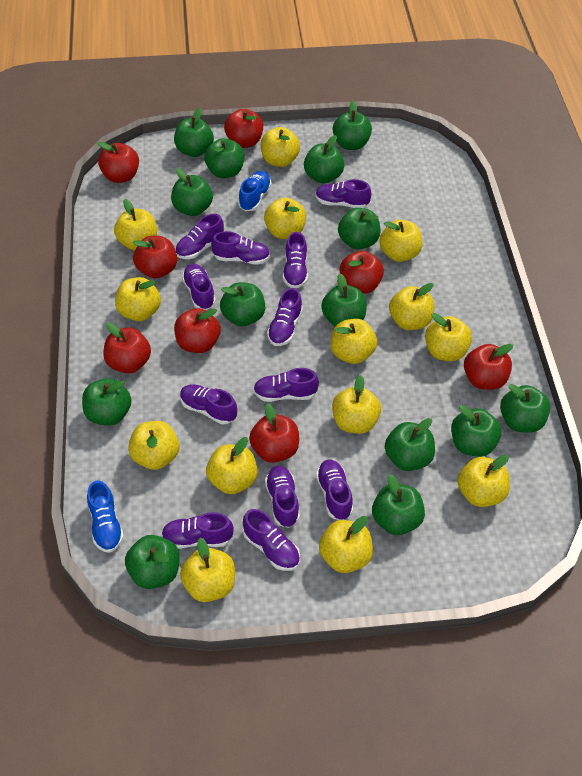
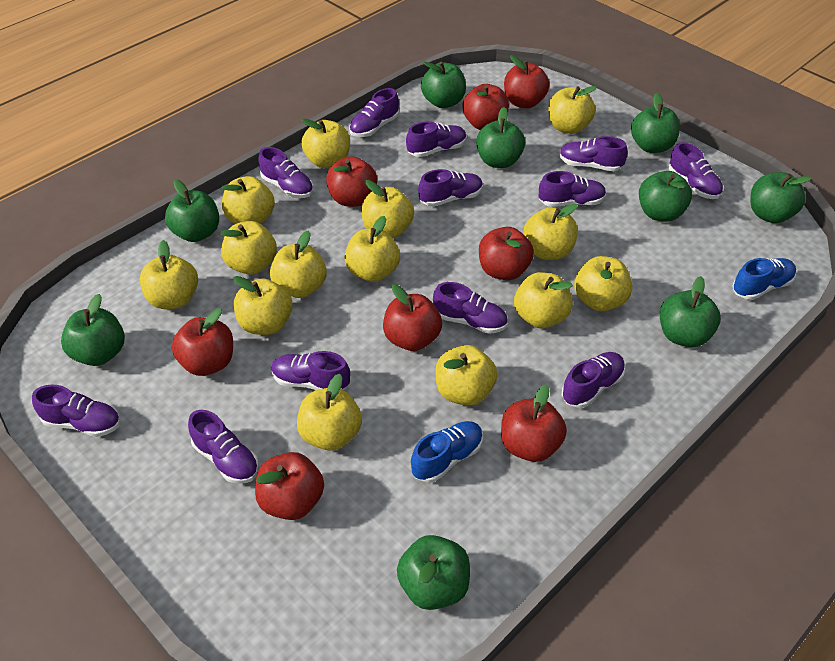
green apple: 14 -> 9

